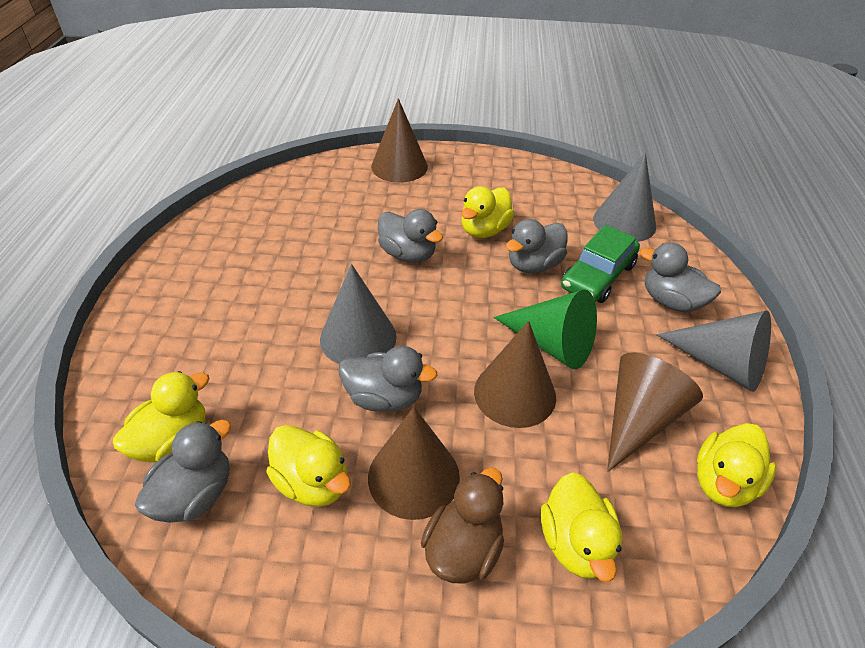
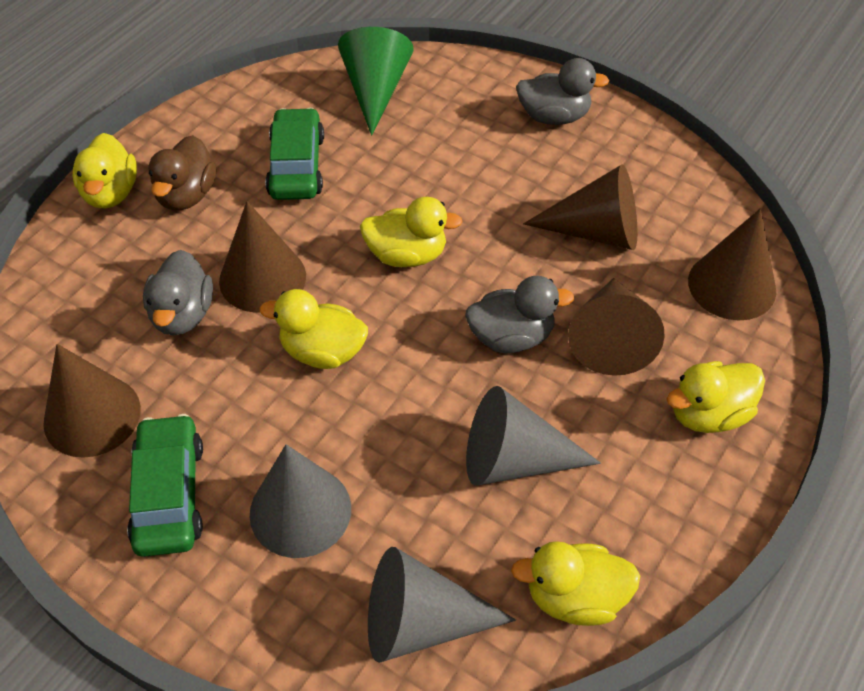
brown cone: 4 -> 5
green car: 1 -> 2
grey duck: 5 -> 3

